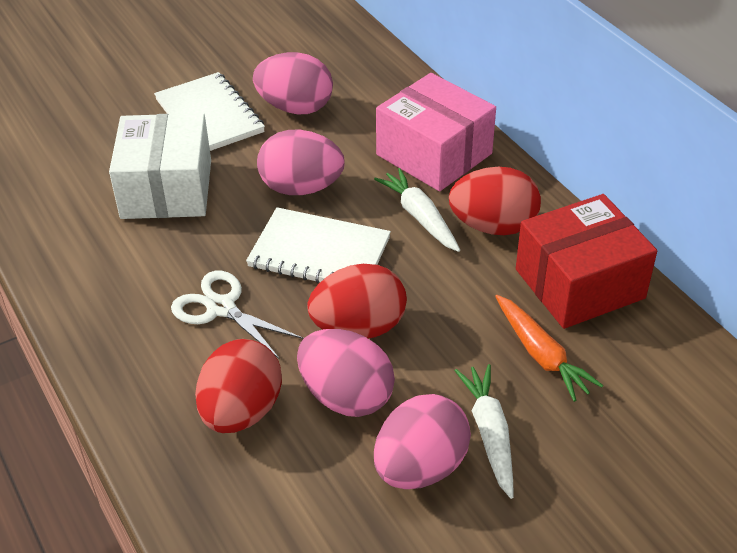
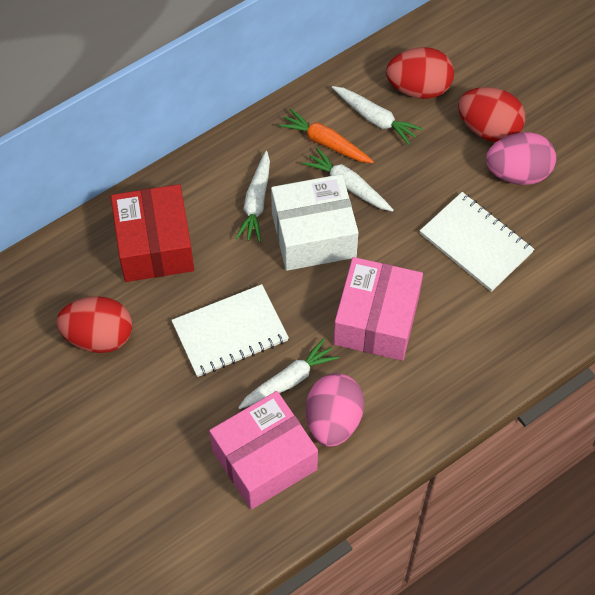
pink box: 1 -> 2
pink egg: 4 -> 2
white carrot: 2 -> 4
white scissors: 1 -> 0

